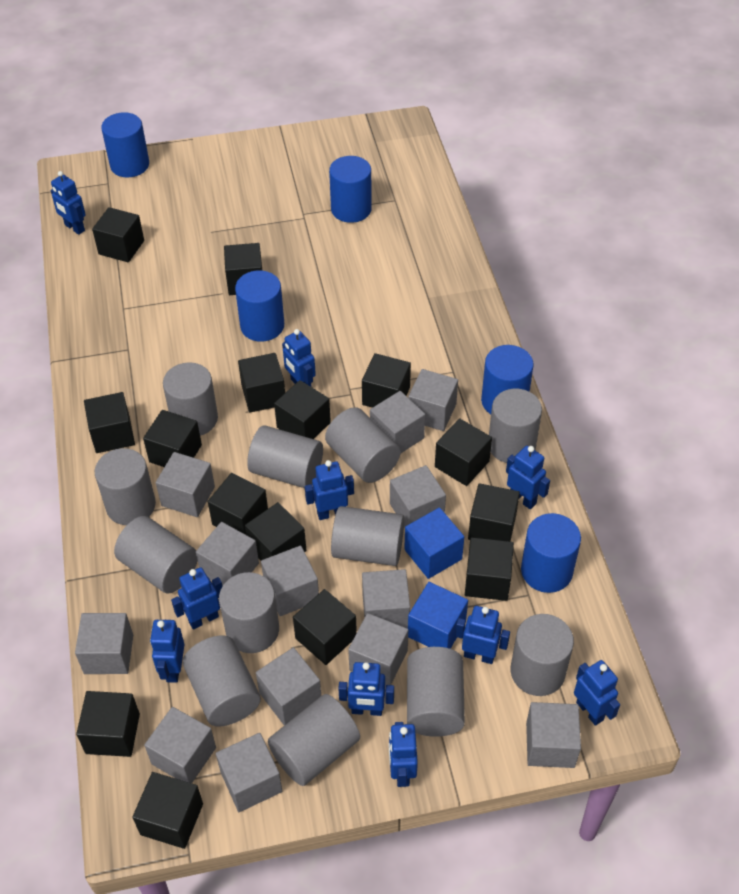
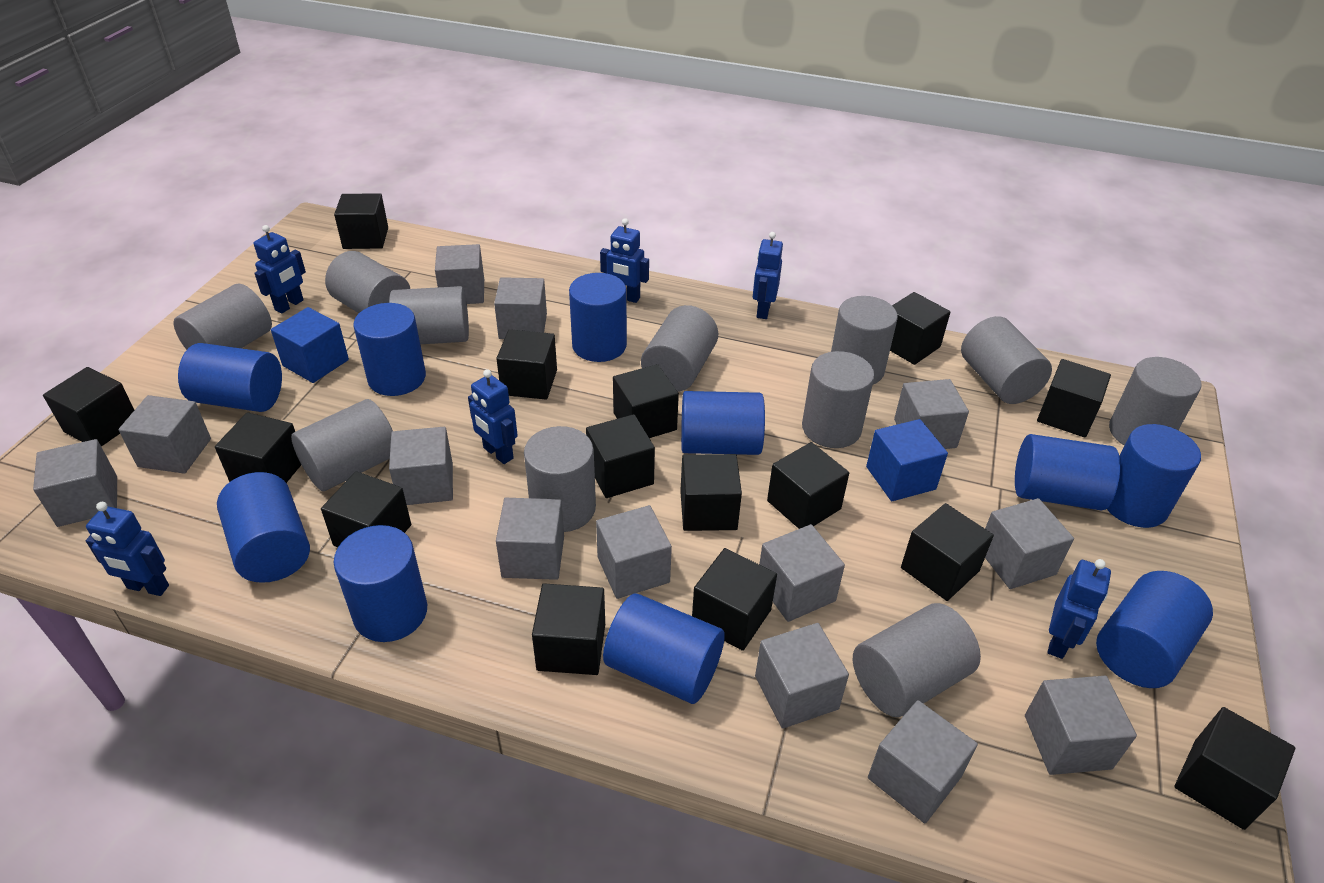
blue cylinder: 5 -> 10
blue robot: 10 -> 6
grey cylinder: 12 -> 11

